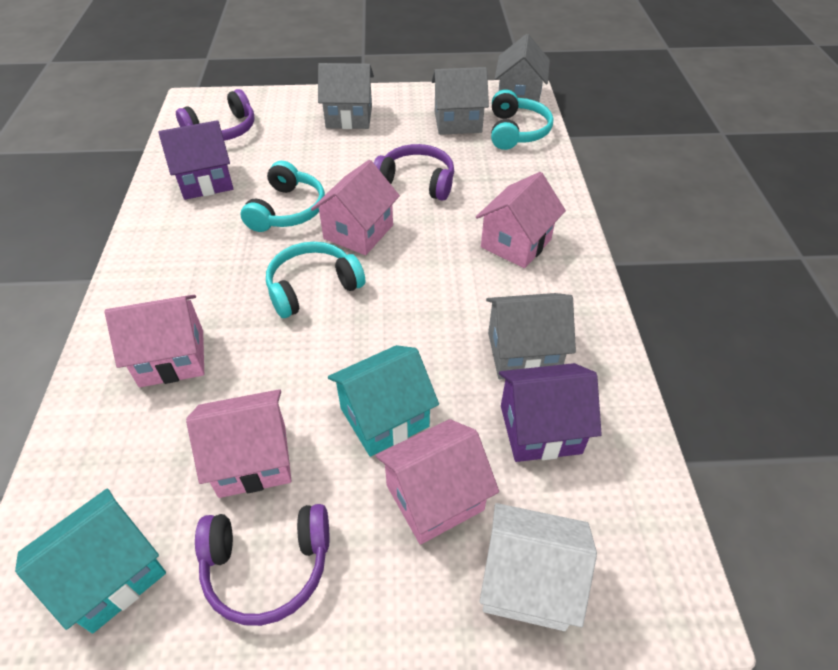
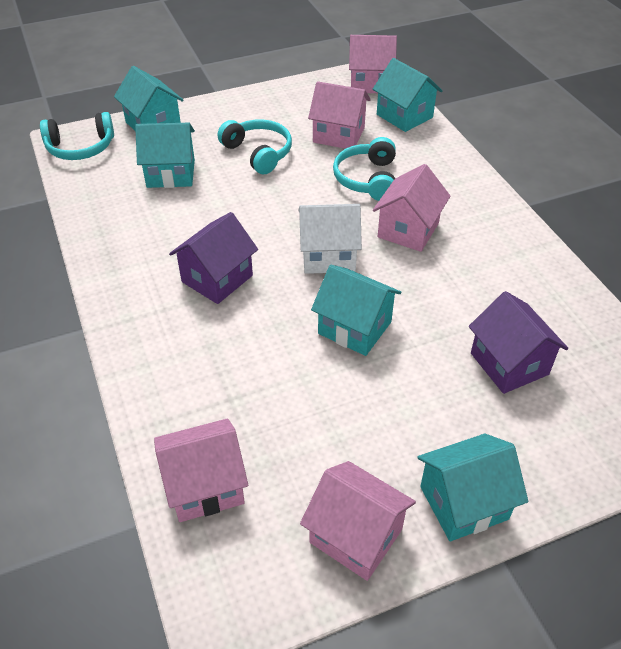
grey house: 4 -> 0
purple headphones: 3 -> 0
turquoise house: 2 -> 5

